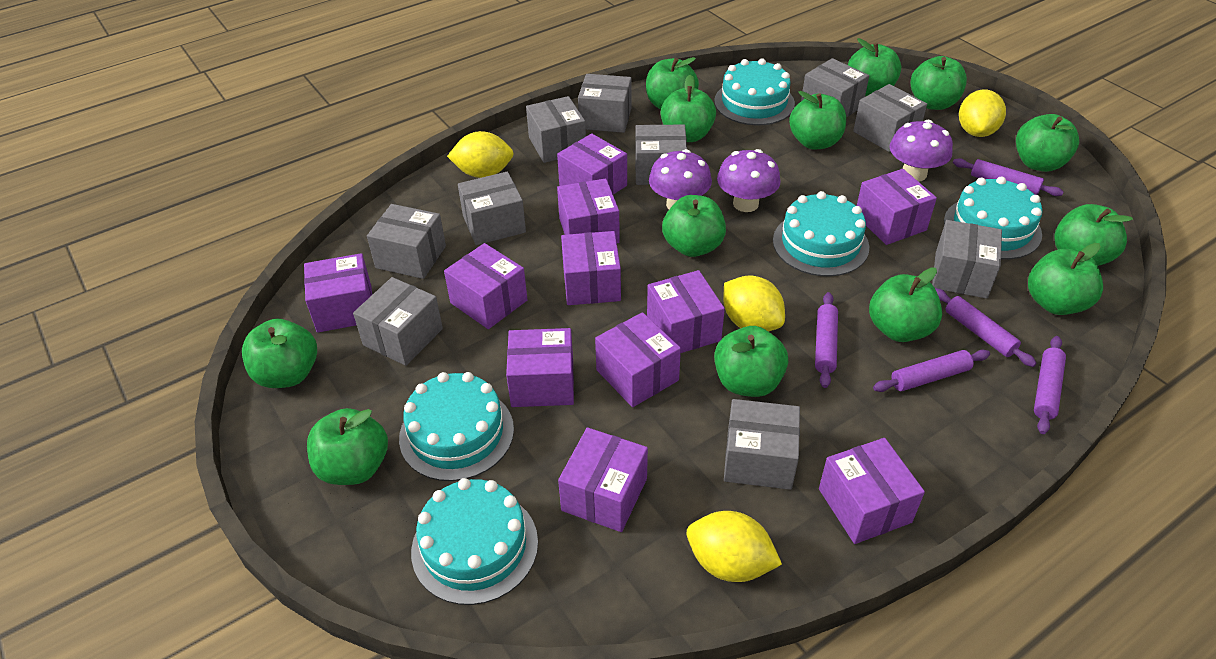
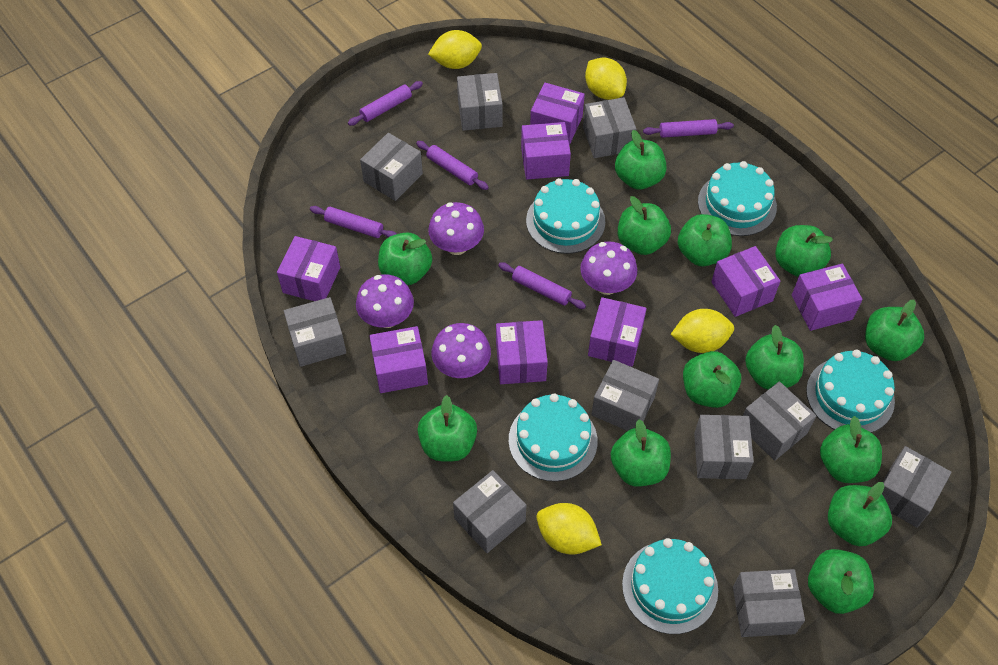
purple box: 11 -> 8
purple mushroom: 3 -> 4

